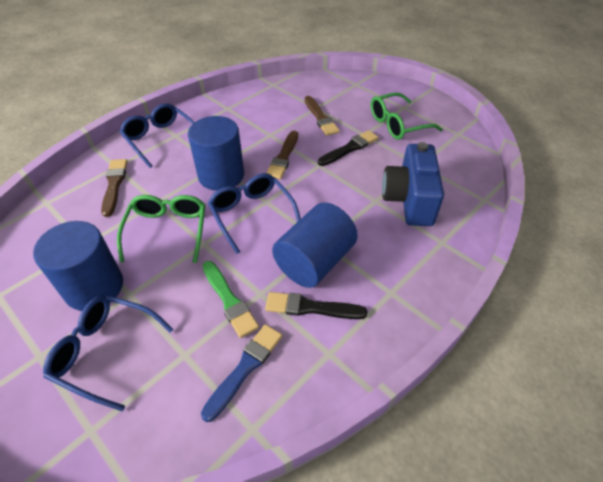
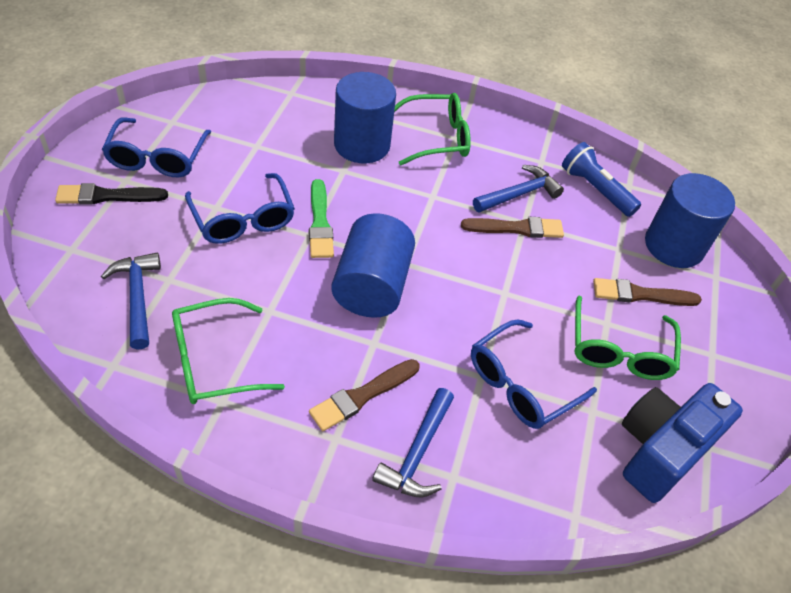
black brush: 2 -> 1
blue brush: 1 -> 0
blue flashlight: 0 -> 1
blue hammer: 0 -> 3
green glasses: 2 -> 3

